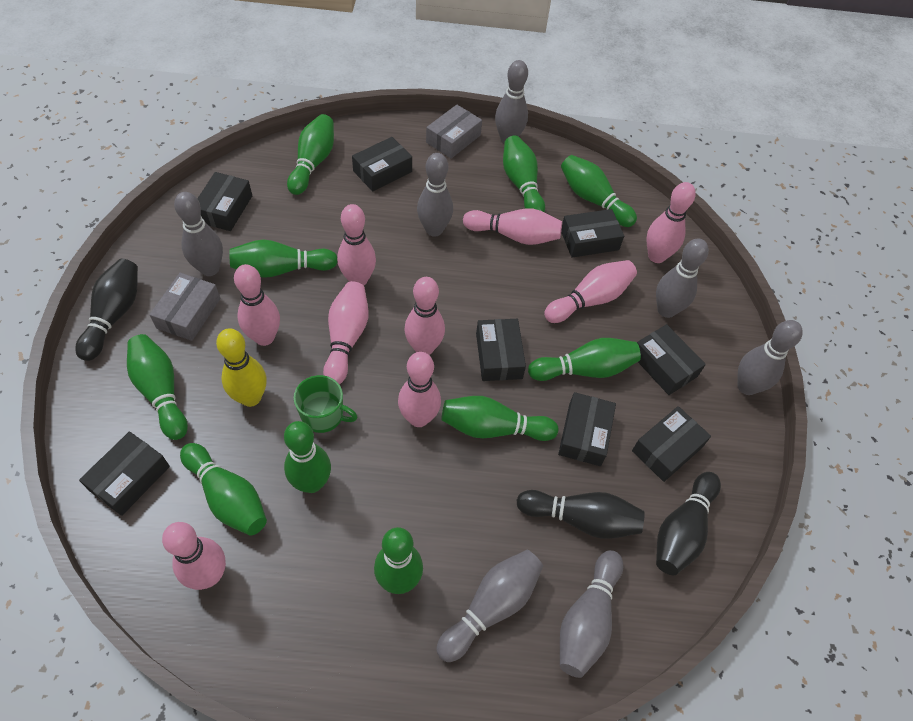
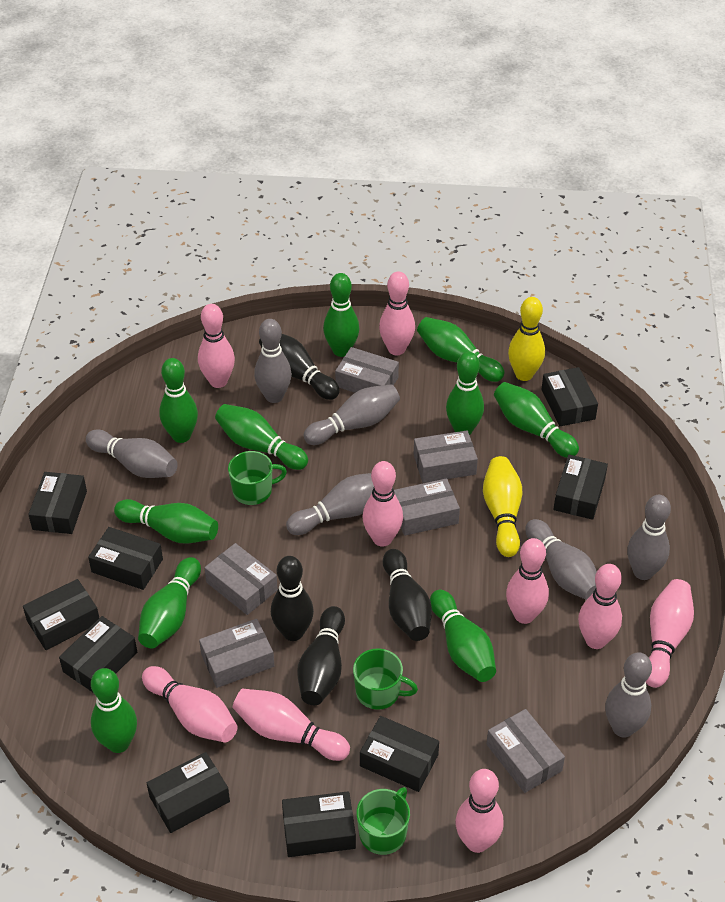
black bowling pin: 3 -> 4
black box: 8 -> 9
green mug: 1 -> 3
grey box: 2 -> 6
yellow bowling pin: 1 -> 2

